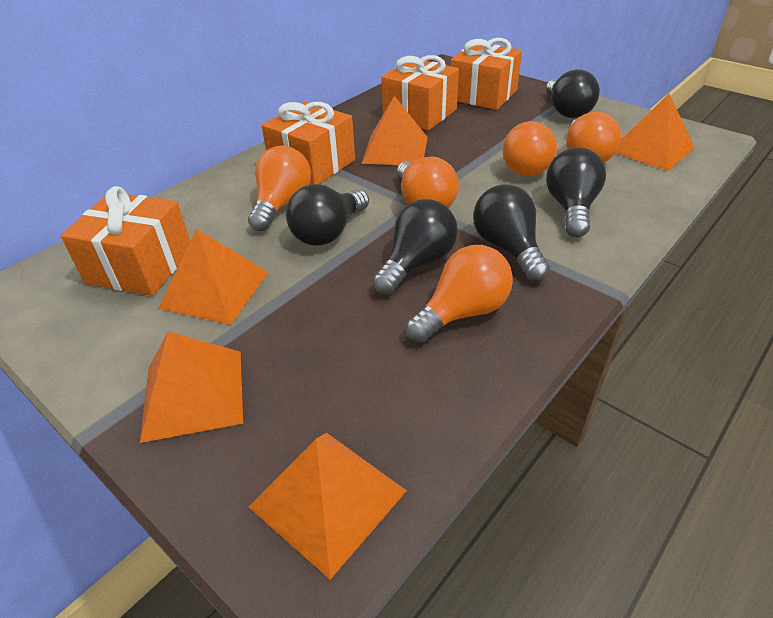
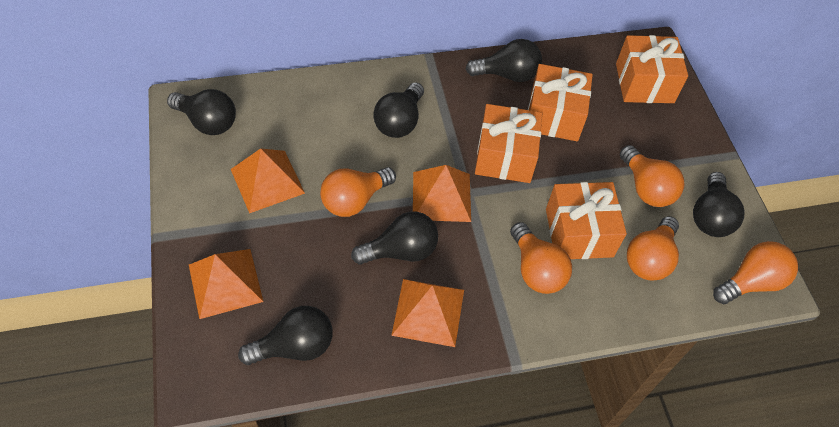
black light bulb: 5 -> 6
orange pyramid: 5 -> 4

